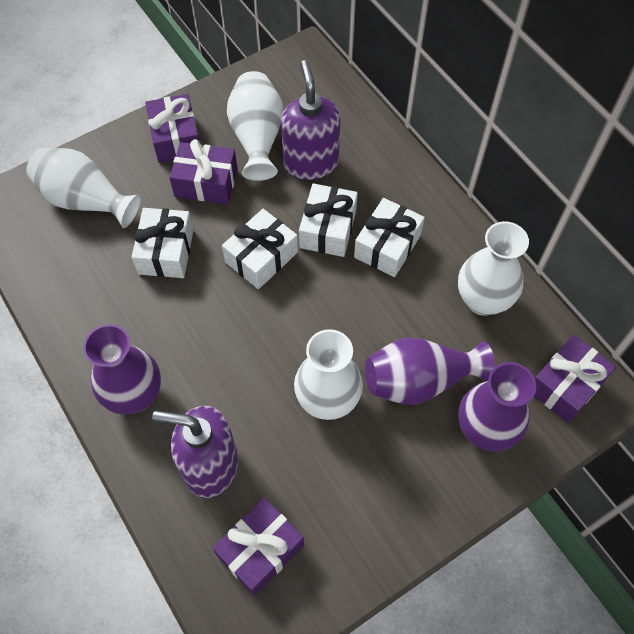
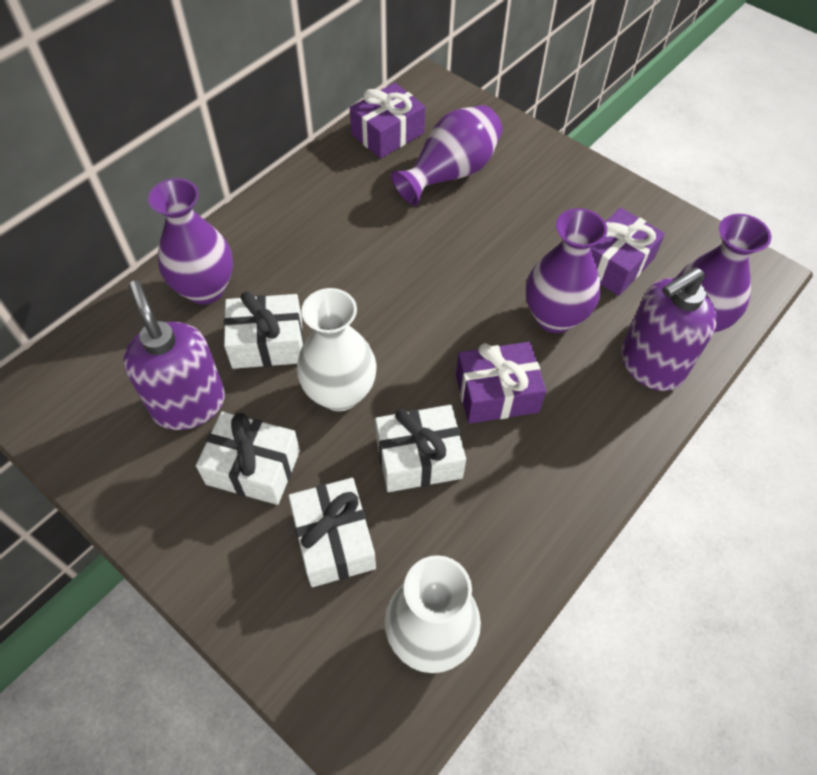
purple gift: 4 -> 3
purple vase: 3 -> 4
white vase: 4 -> 2

